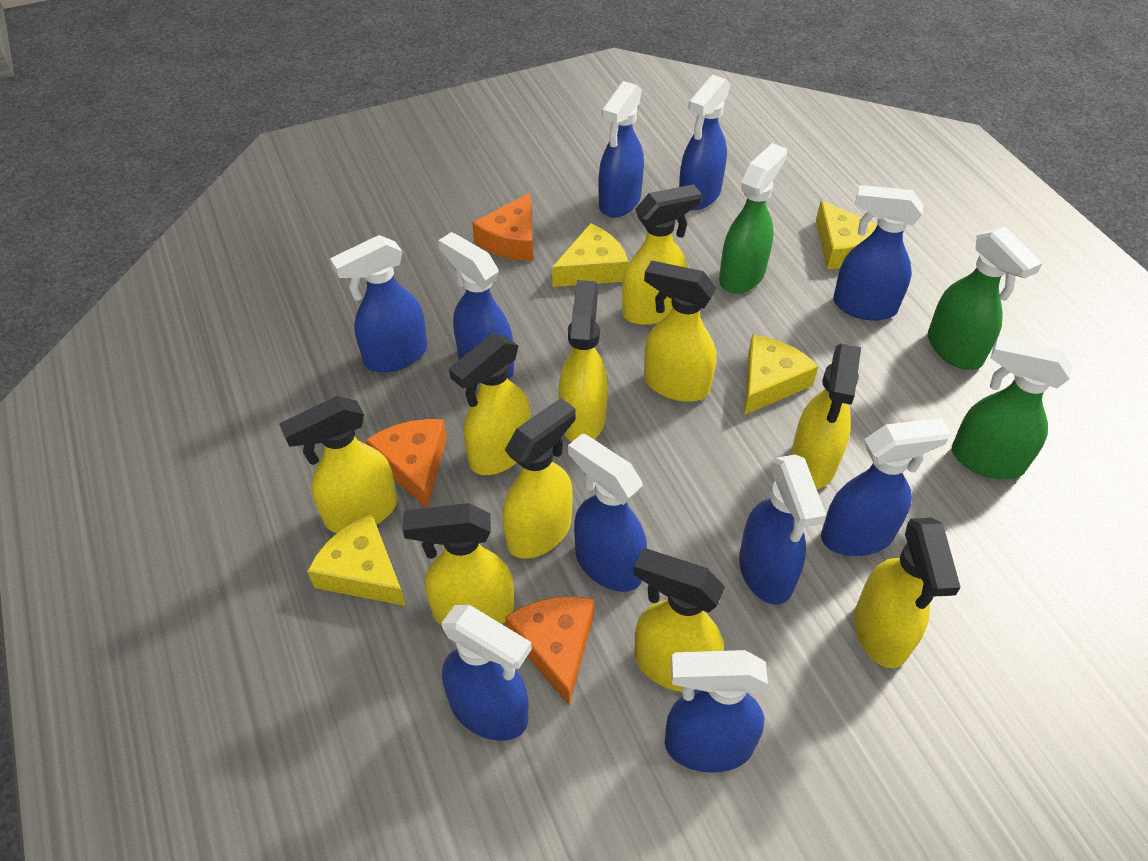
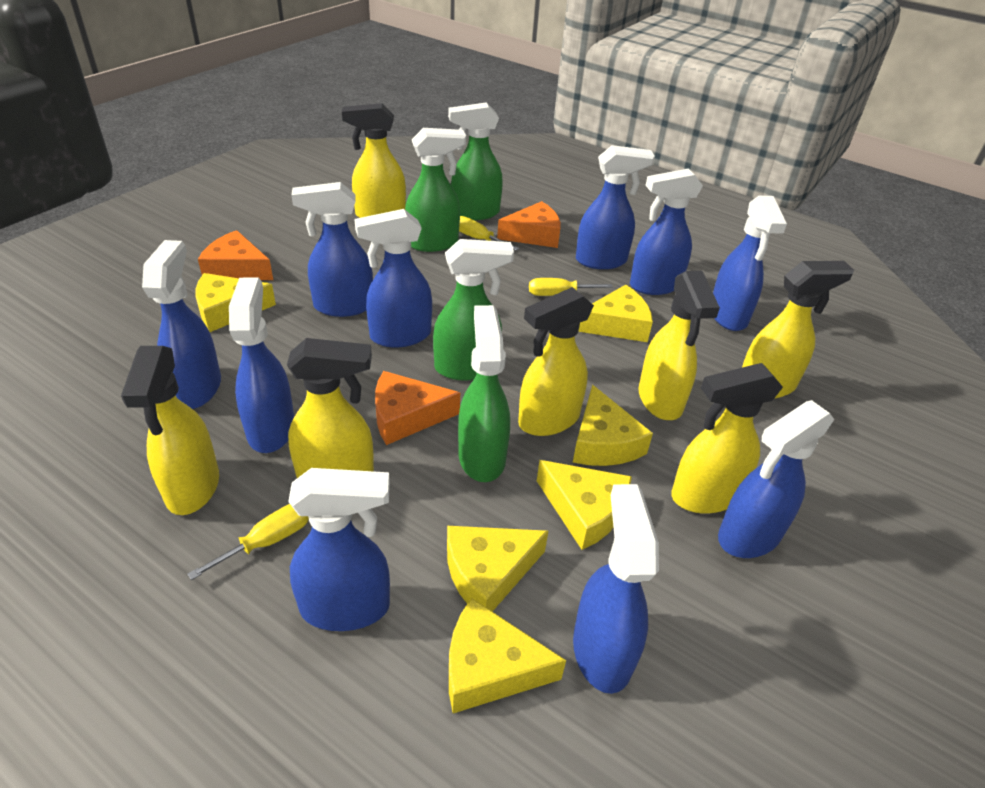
green spray bottle: 3 -> 4
yellow cheese: 4 -> 6
yellow screwdriver: 0 -> 3
yellow spray bottle: 10 -> 7

